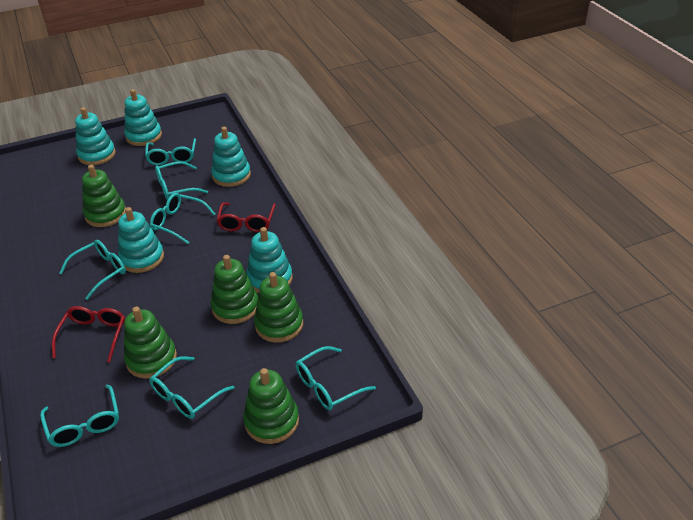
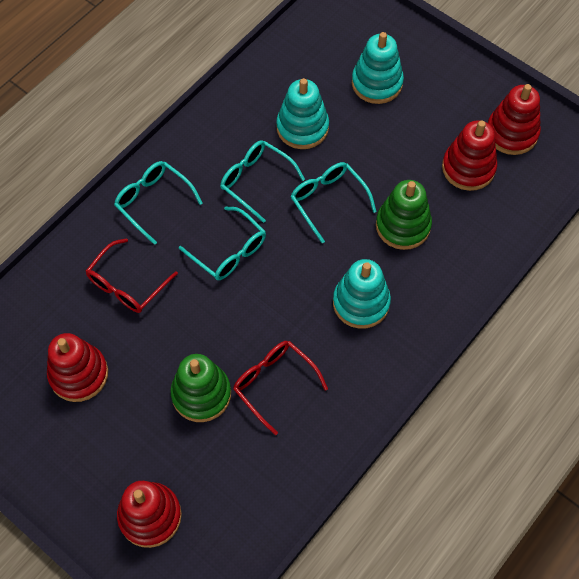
green stacking toy: 5 -> 2
red stacking toy: 0 -> 4
turquoise glasses: 7 -> 4
turquoise stacking toy: 5 -> 3

